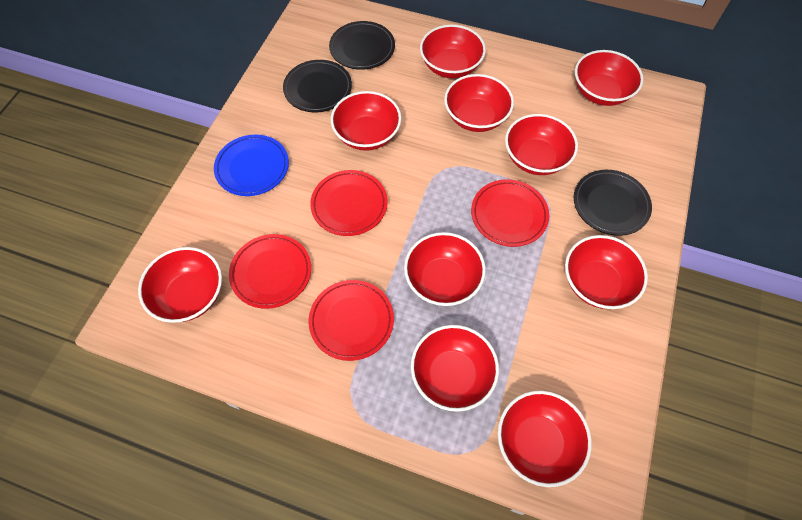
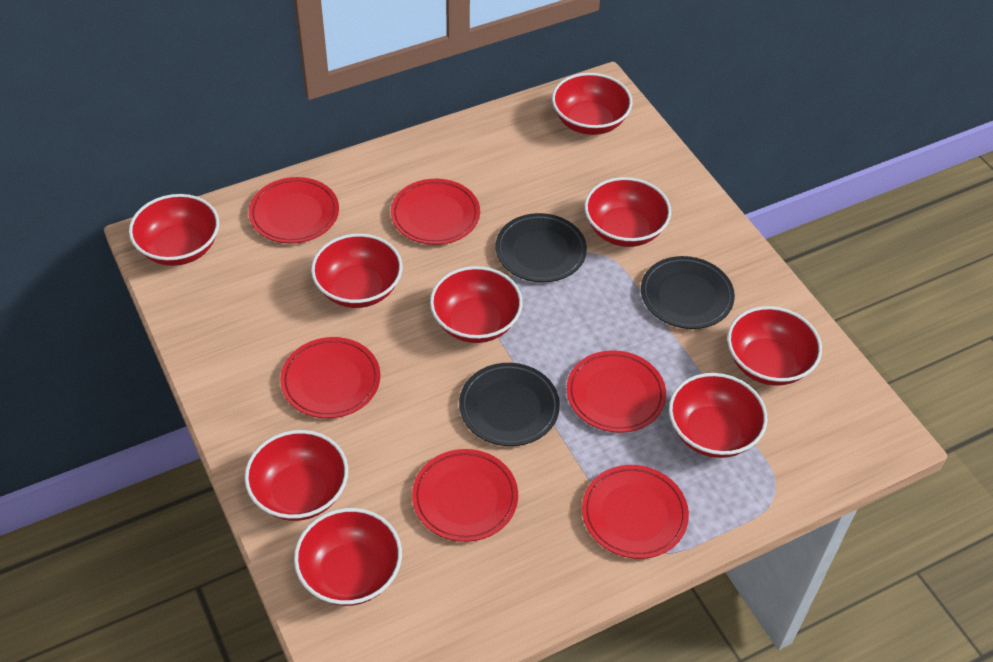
blue plate: 1 -> 0
red bowl: 10 -> 9
red plate: 4 -> 6

